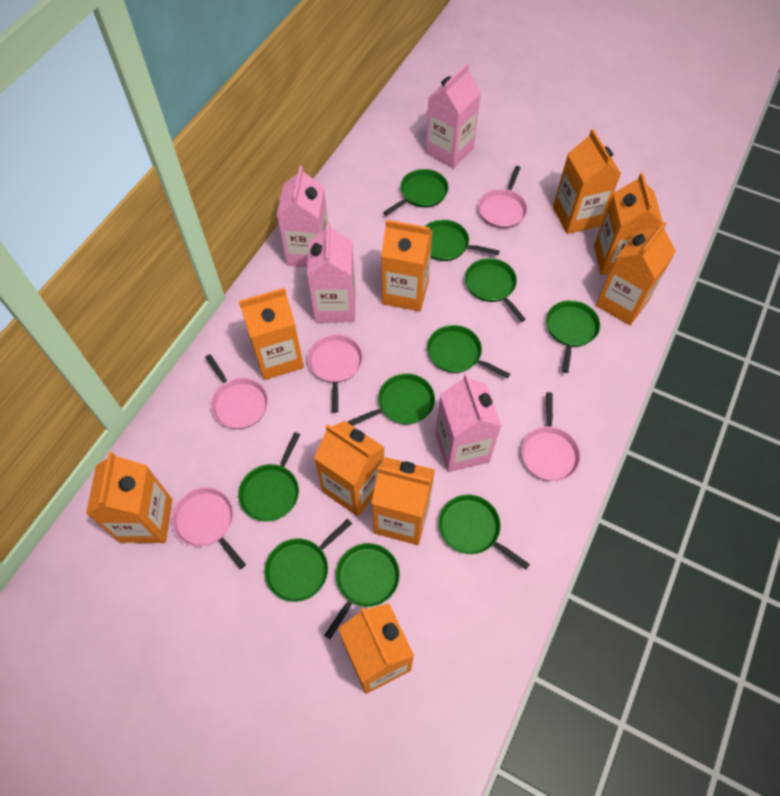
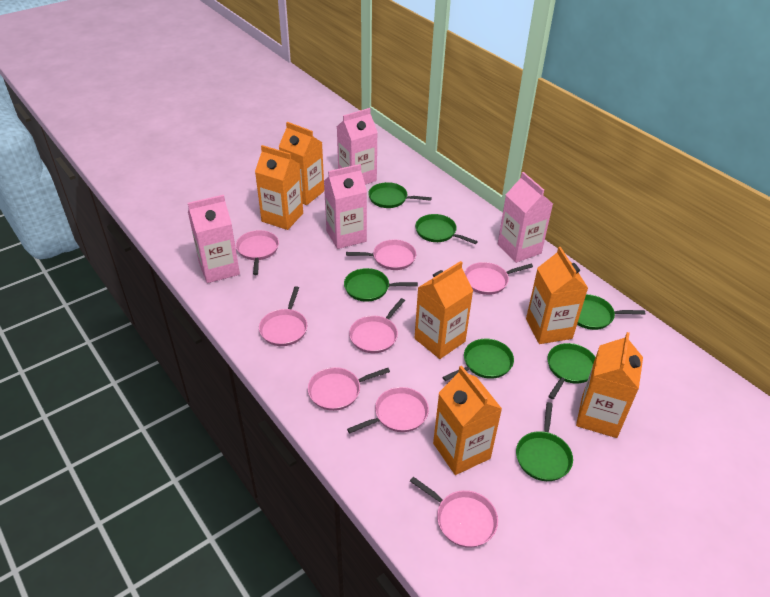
green pan: 10 -> 7
orange carton: 9 -> 6
pink pan: 5 -> 8

